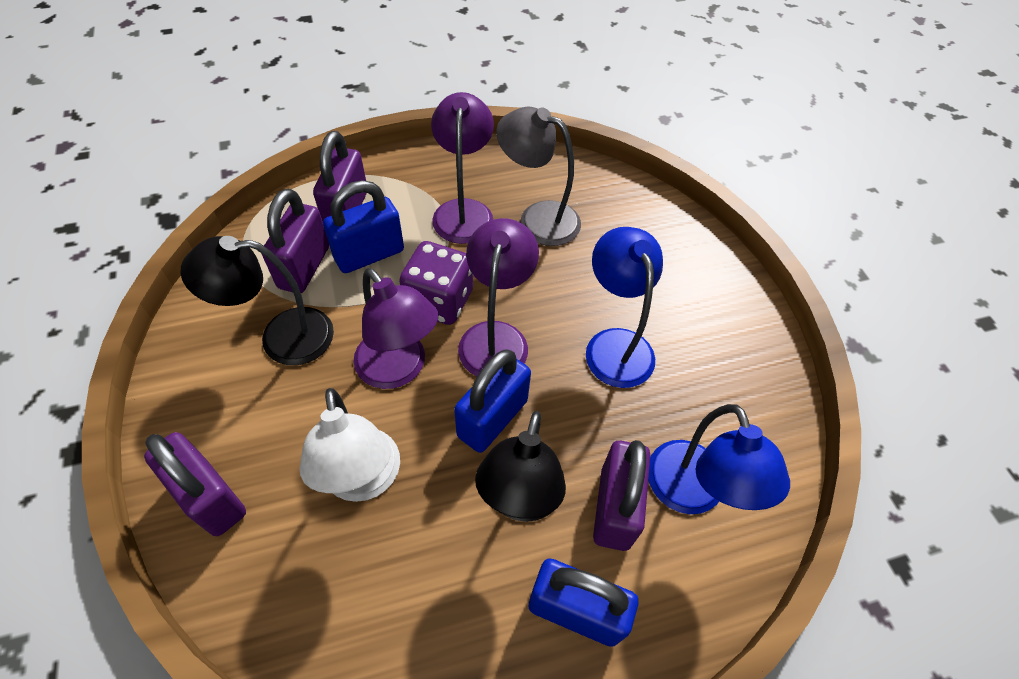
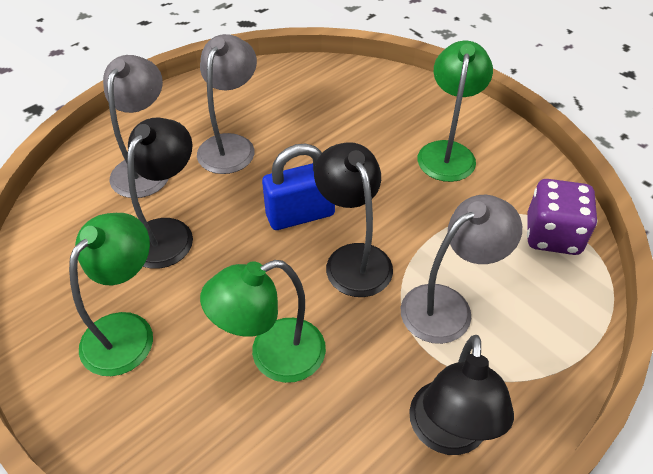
black lamp: 2 -> 3
blue lamp: 2 -> 0
blue padlock: 3 -> 1
green lamp: 0 -> 3
grey lamp: 1 -> 3
purple lamp: 3 -> 0
purple padlock: 4 -> 0
white lamp: 1 -> 0

